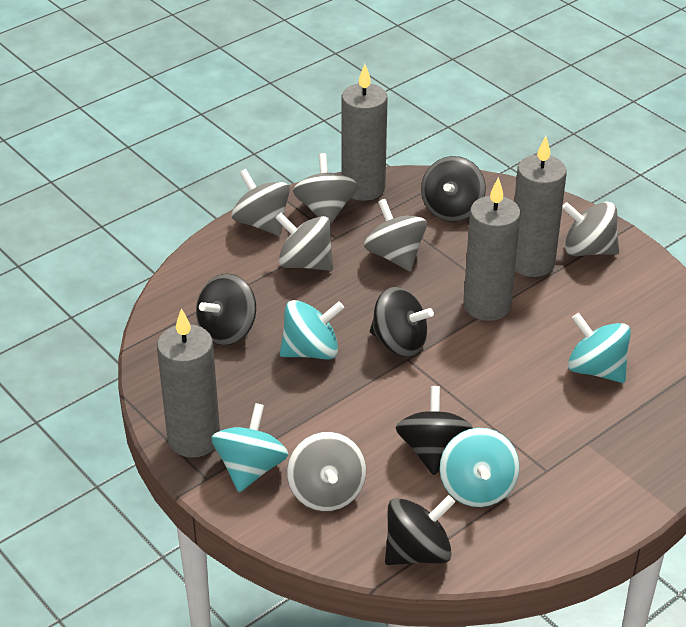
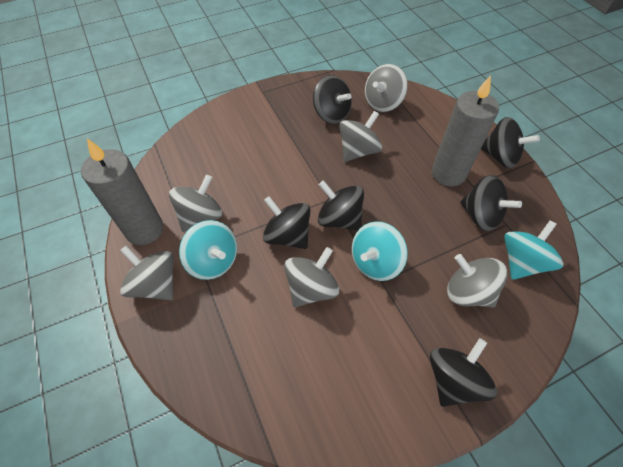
black spinning top: 5 -> 6
grey candle: 4 -> 2
turquoise spinning top: 4 -> 3

